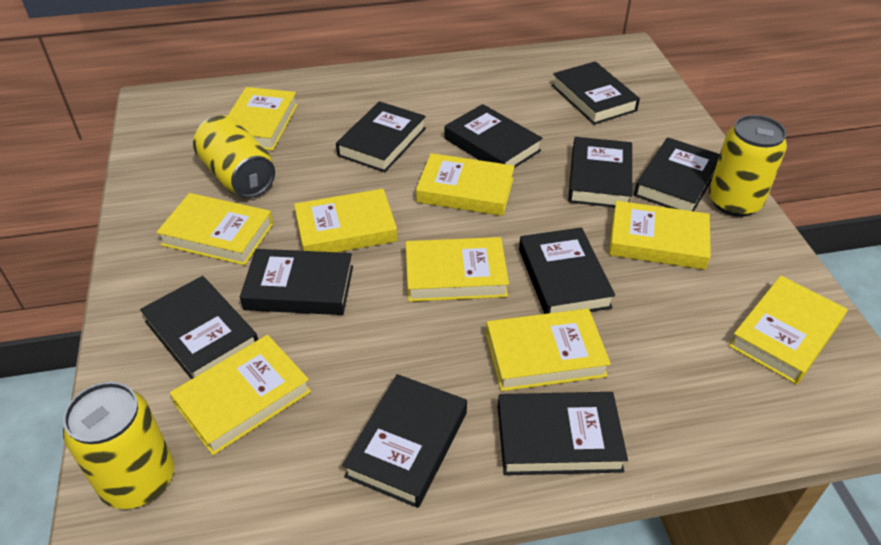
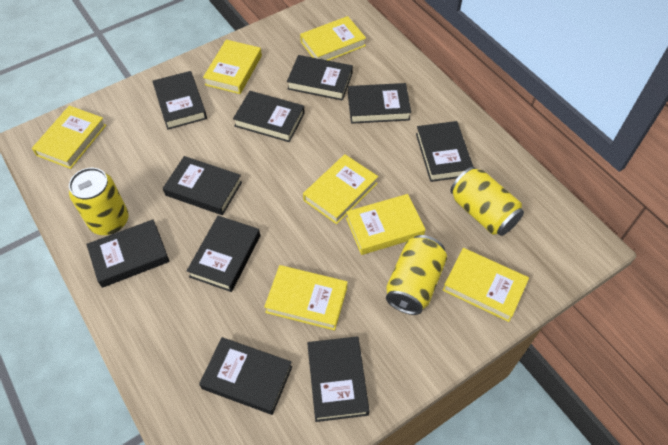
yellow book: 9 -> 7

